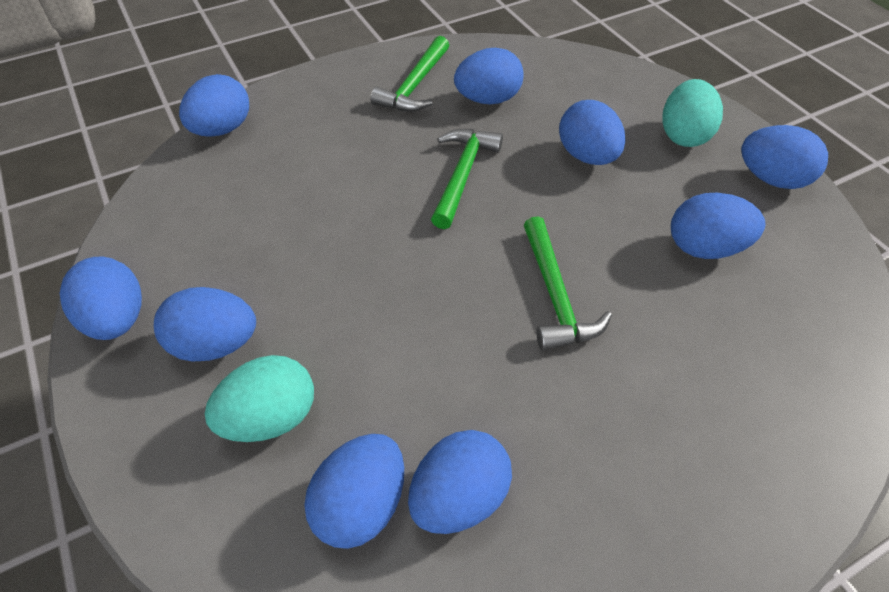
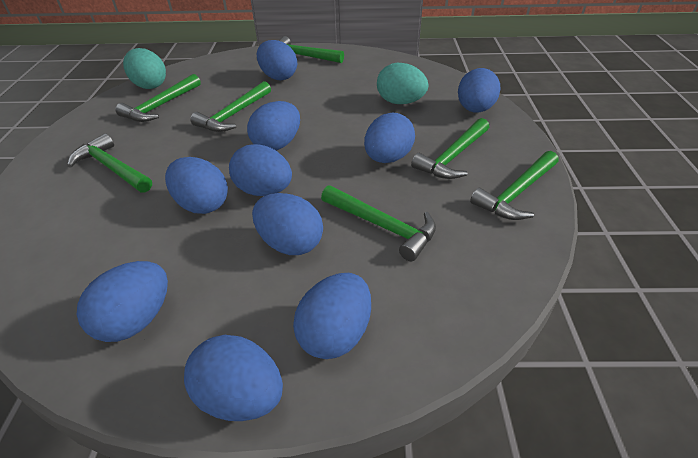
blue egg: 9 -> 10
green hammer: 3 -> 7

